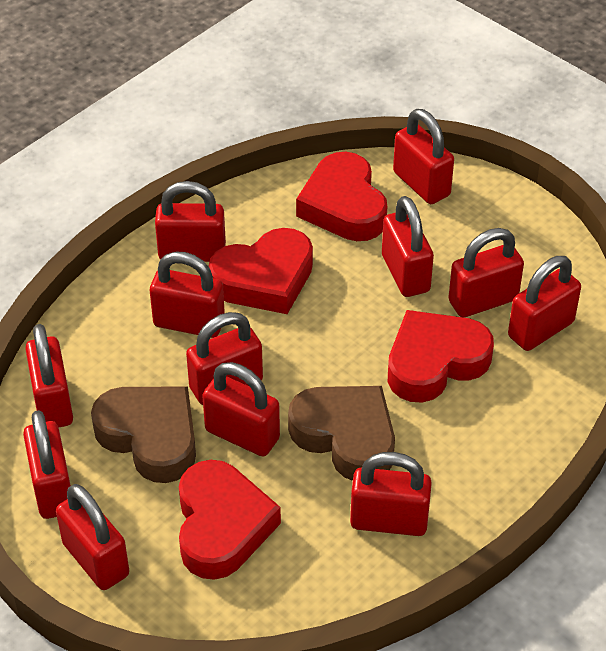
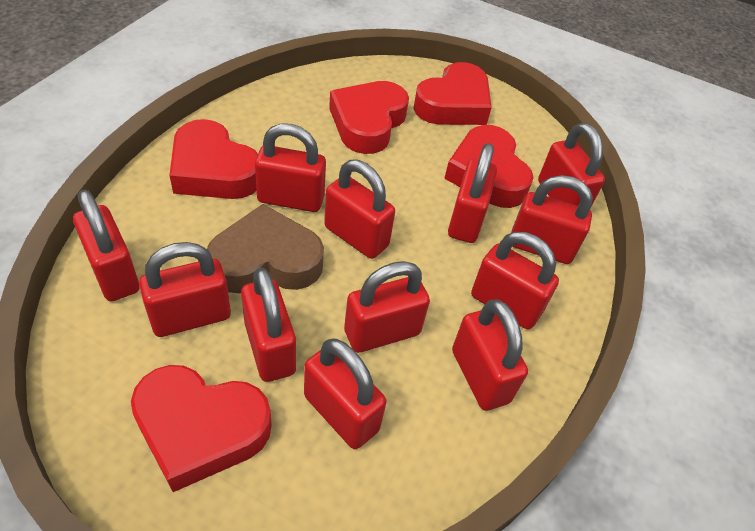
brown heart: 2 -> 1
red heart: 4 -> 5

